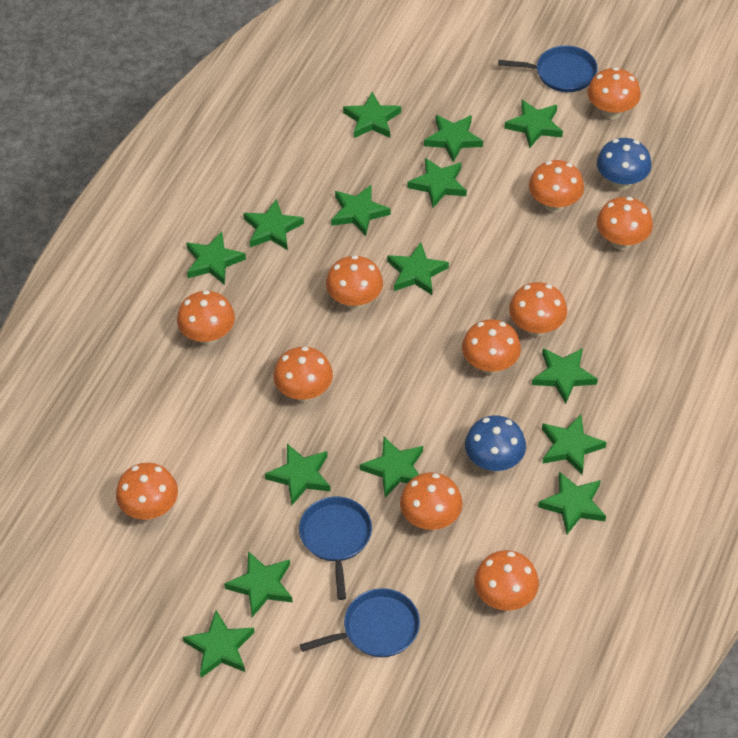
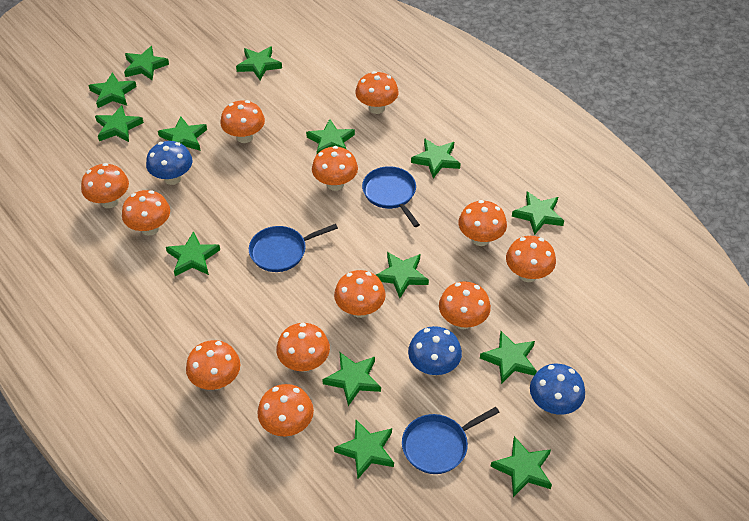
blue mushroom: 2 -> 3
green star: 15 -> 14
orange mushroom: 11 -> 12

